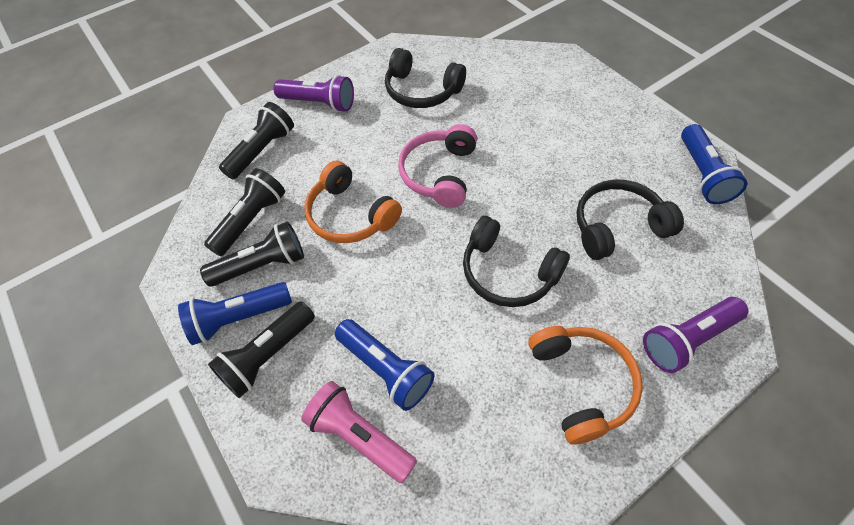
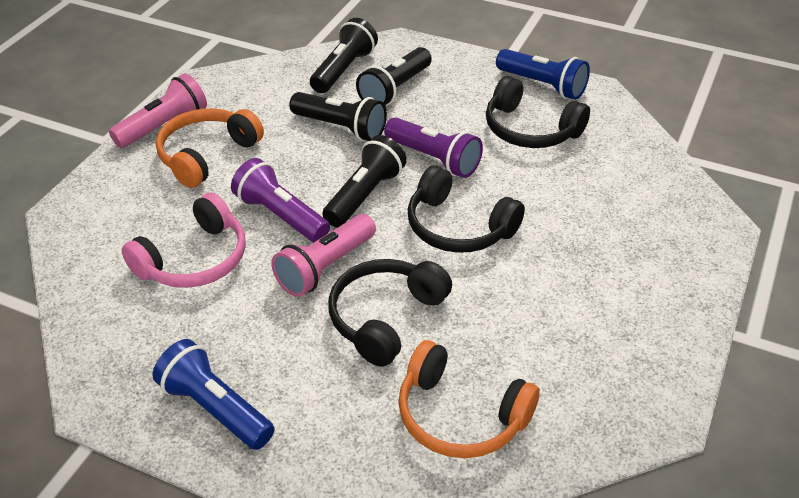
blue flashlight: 3 -> 2
pink flashlight: 1 -> 2

